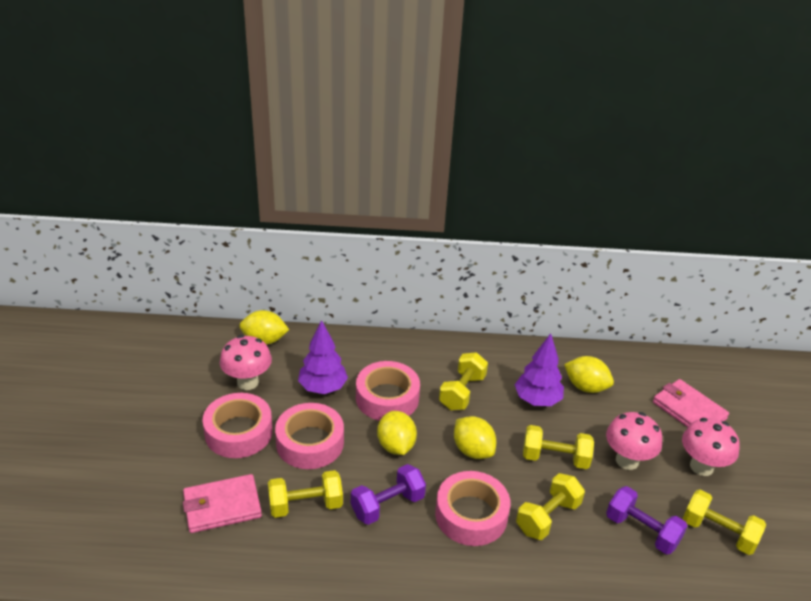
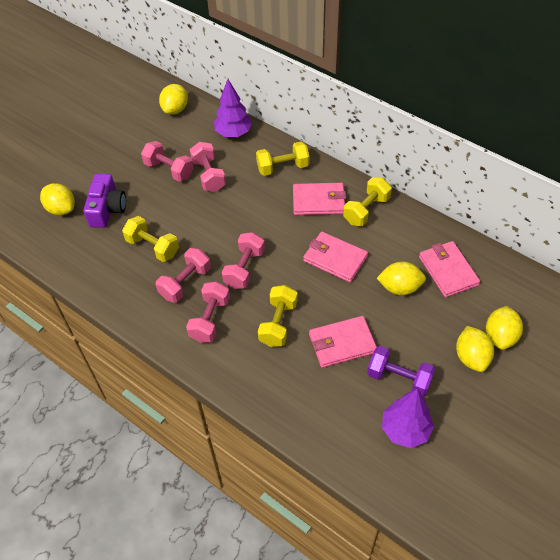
pink dumbbell: 0 -> 5
pink mushroom: 3 -> 0
pink tape: 4 -> 0
pink wallet: 2 -> 4
purple camera: 0 -> 1
purple dumbbell: 2 -> 1
yellow dumbbell: 5 -> 4
yellow lemon: 4 -> 5

